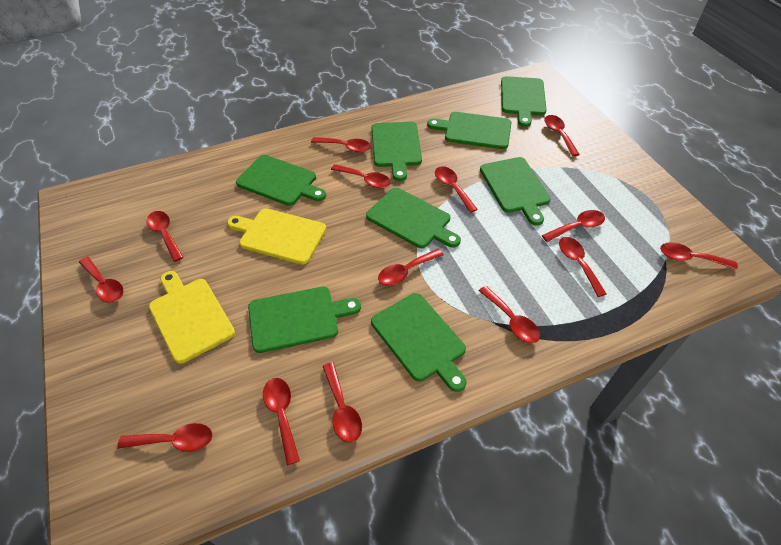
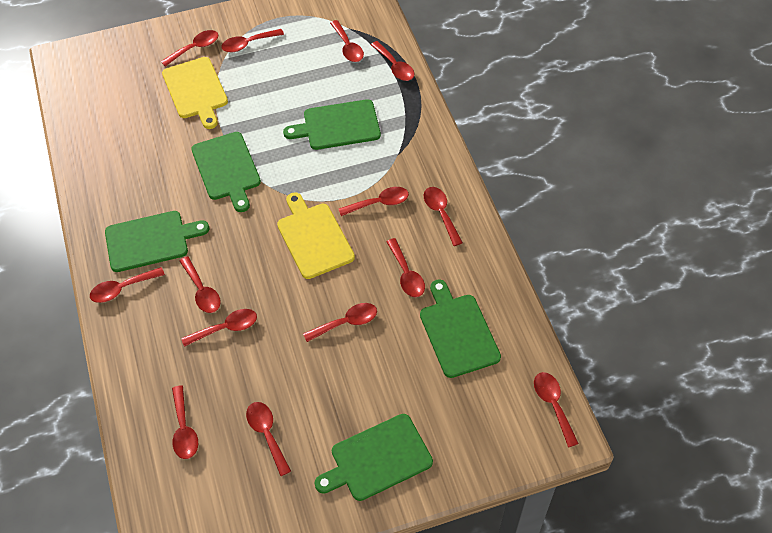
green cutting board: 8 -> 5

